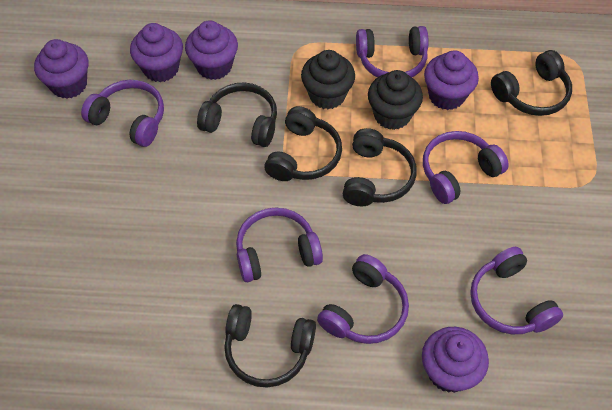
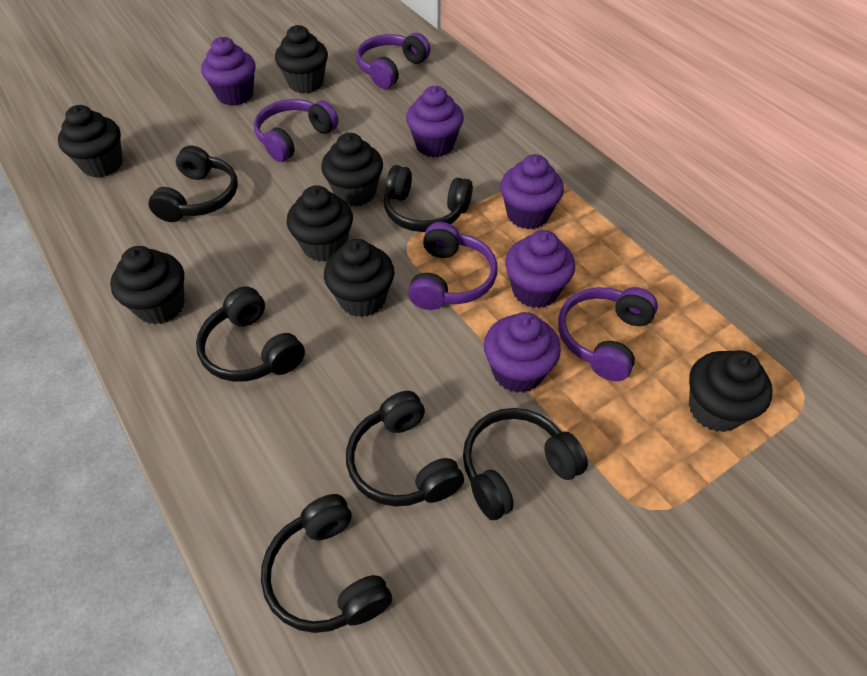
black cupcake: 2 -> 7
black headphones: 5 -> 6
purple headphones: 6 -> 4

